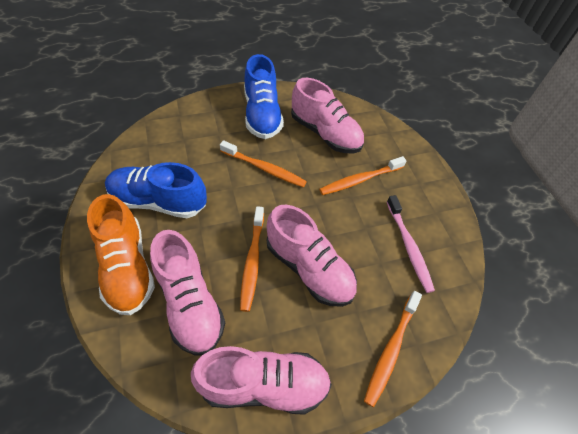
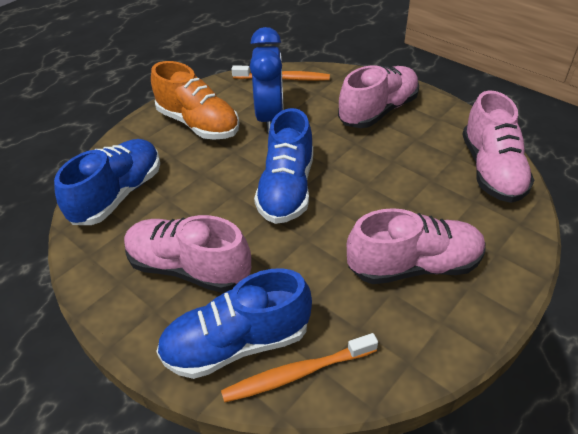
blue clock: 0 -> 1
blue shoe: 2 -> 3
orange toothbrush: 4 -> 2
pink toothbrush: 1 -> 0

